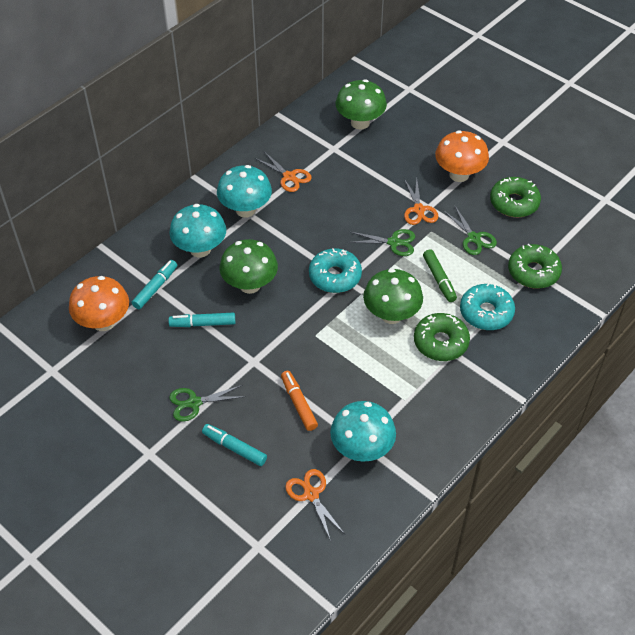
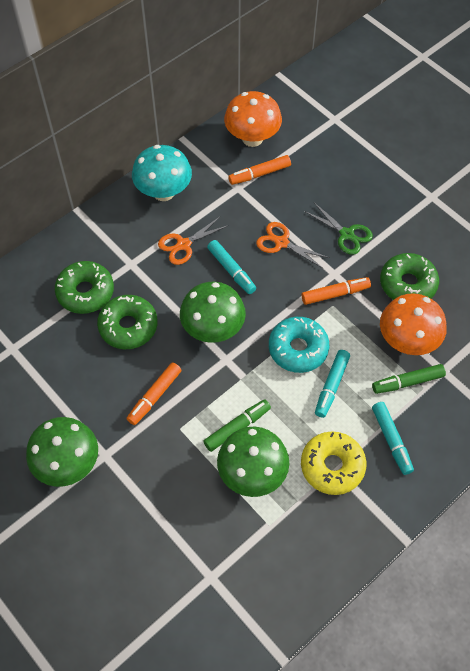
green marker: 1 -> 2
green scissors: 3 -> 1
orange marker: 1 -> 3
orange scissors: 3 -> 2
turquoise donut: 2 -> 1
turquoise mushroom: 3 -> 1
yellow donut: 0 -> 1

